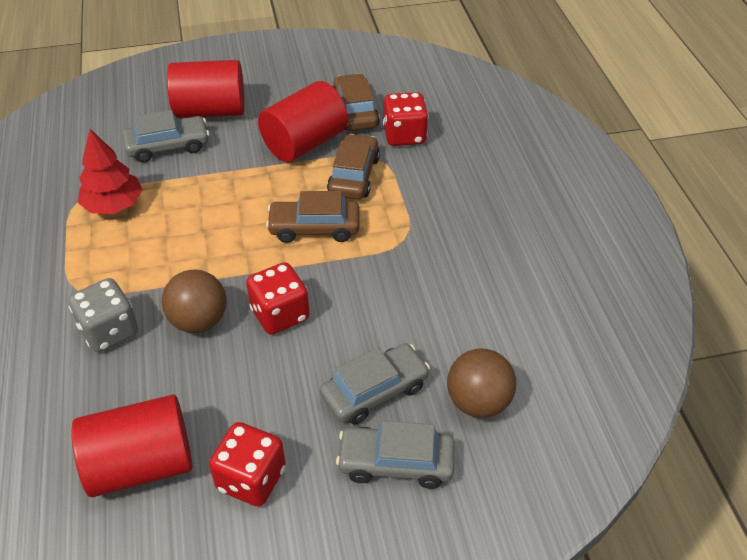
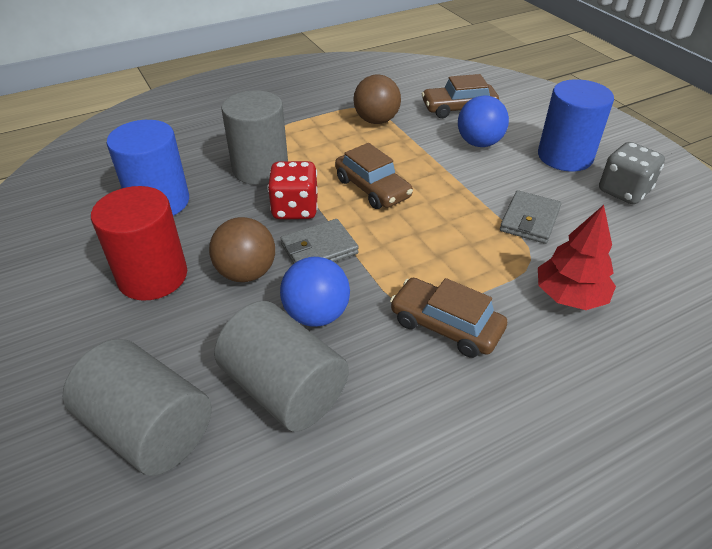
blue ball: 0 -> 2
blue cylinder: 0 -> 2
grey car: 3 -> 0
grey cylinder: 0 -> 3
grey wallet: 0 -> 2
red cylinder: 3 -> 1
red dice: 3 -> 1

